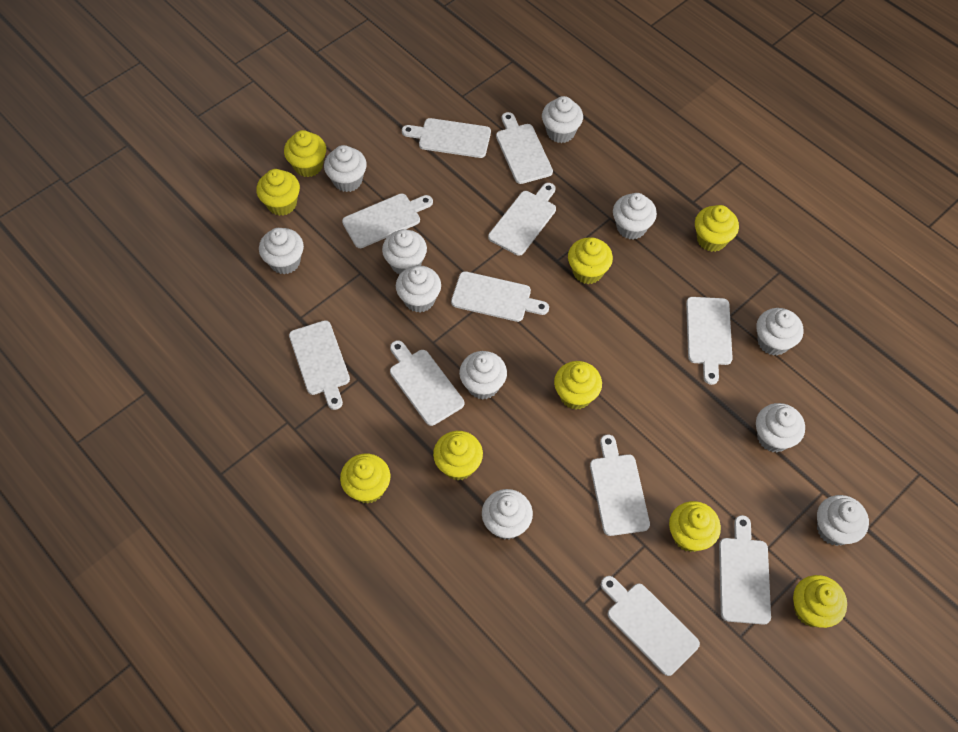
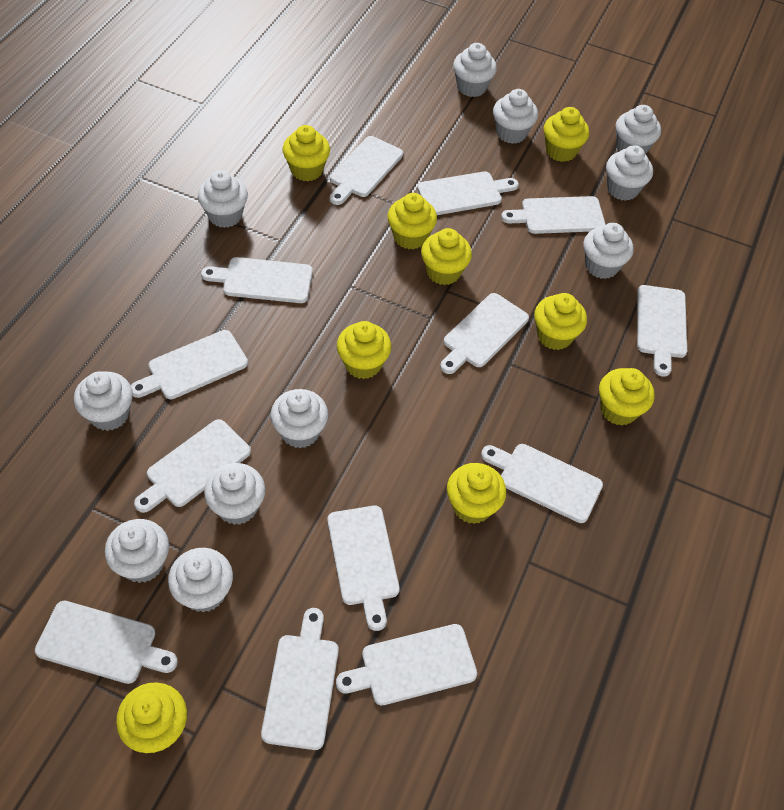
white cutting board: 11 -> 13

